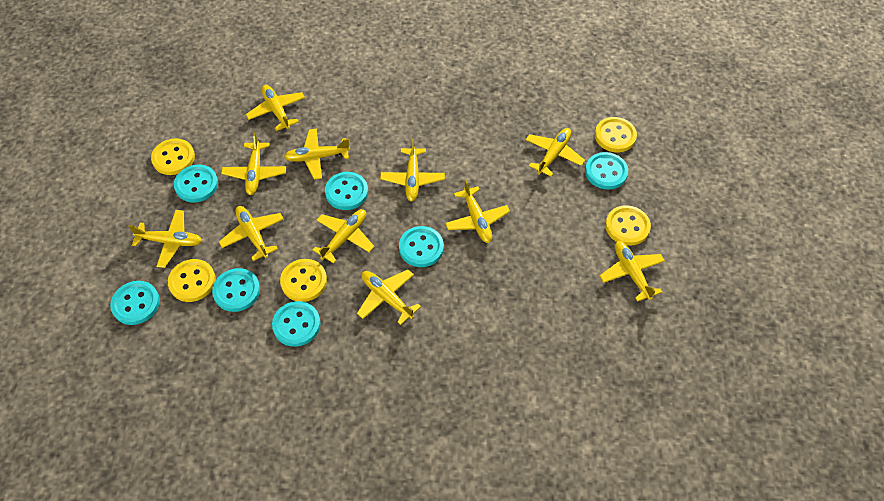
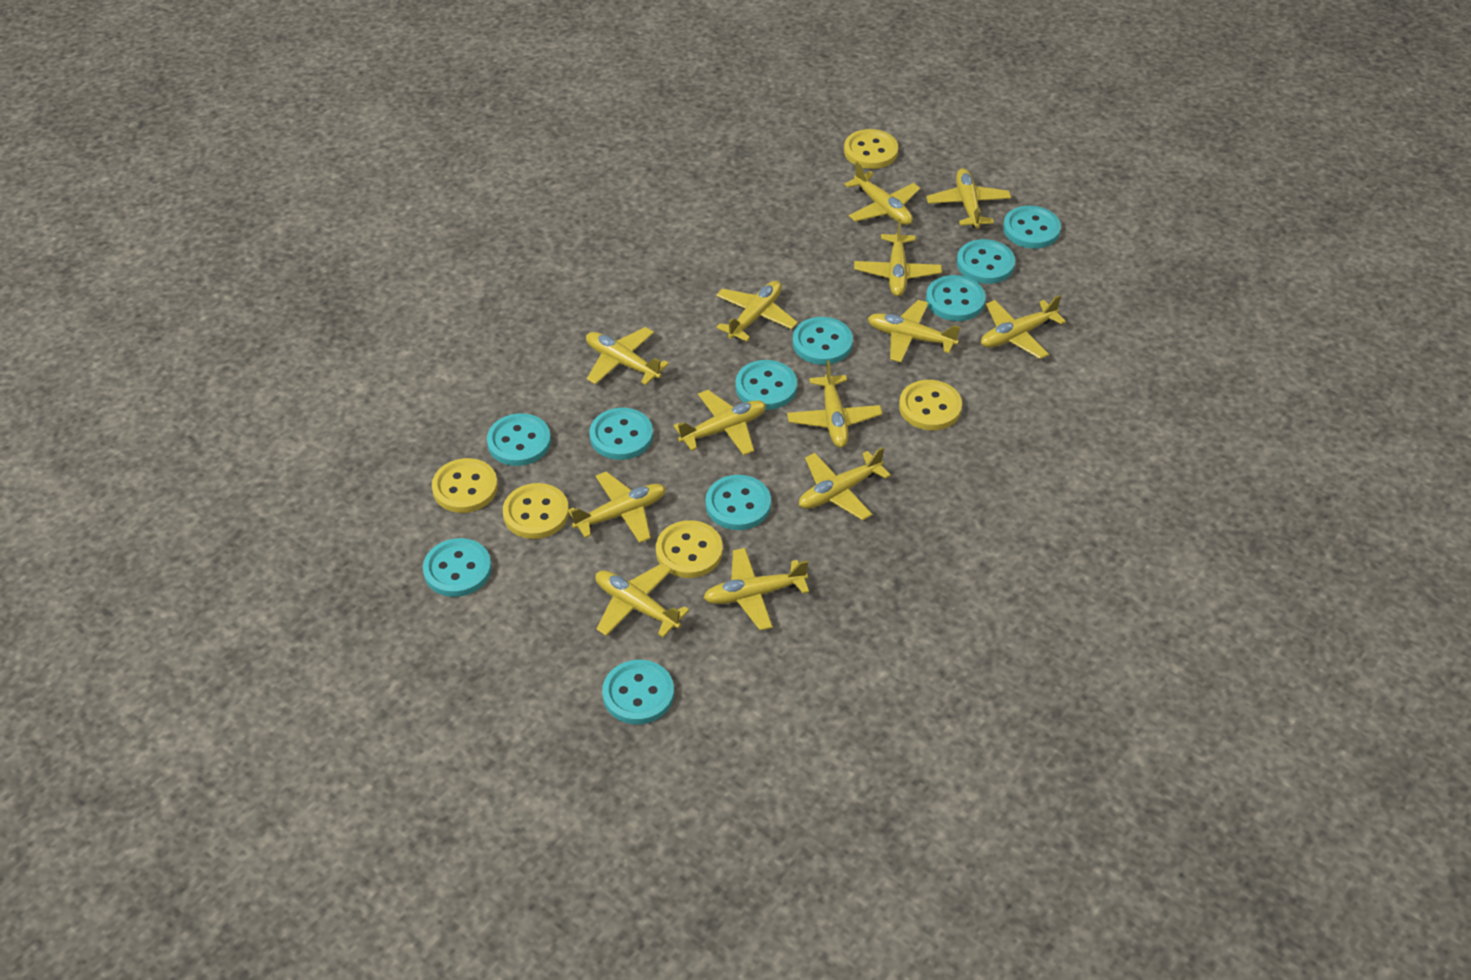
turquoise button: 7 -> 10
yellow plane: 11 -> 13

